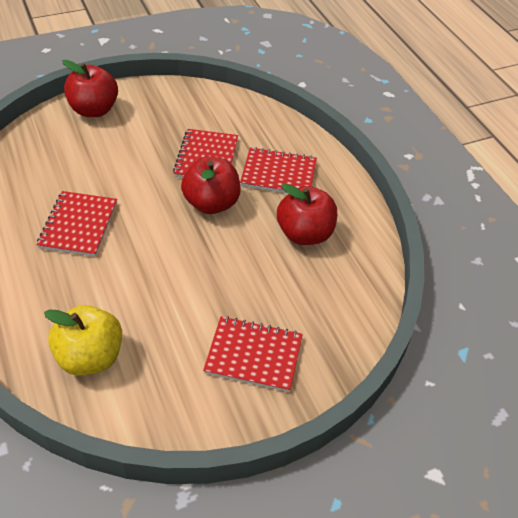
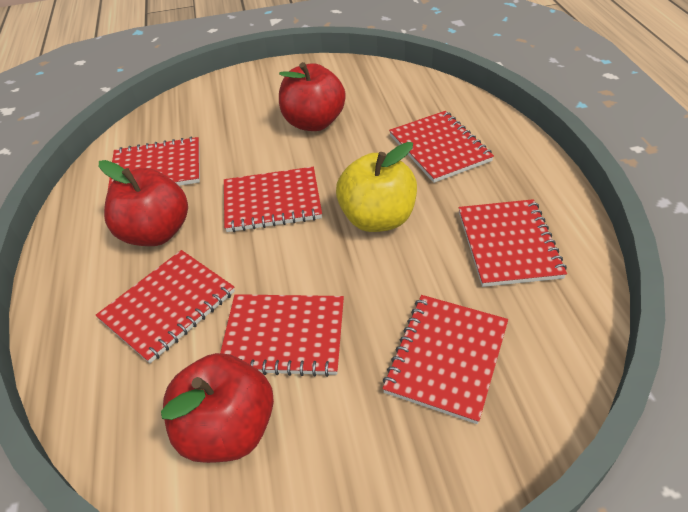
red notebook: 4 -> 7

